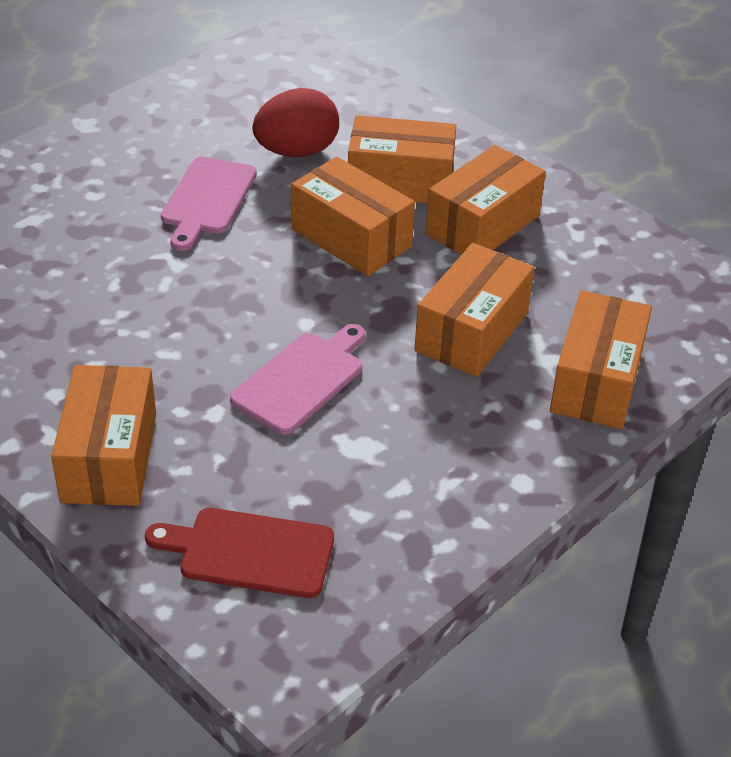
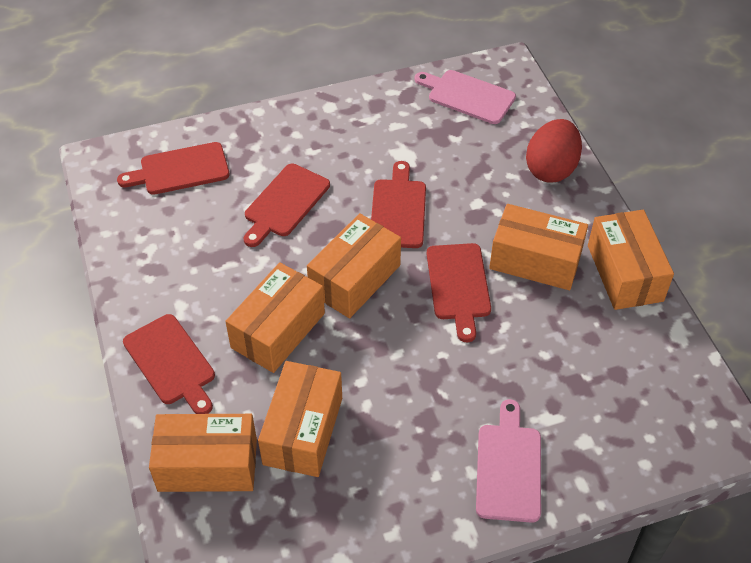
red cutting board: 1 -> 5

